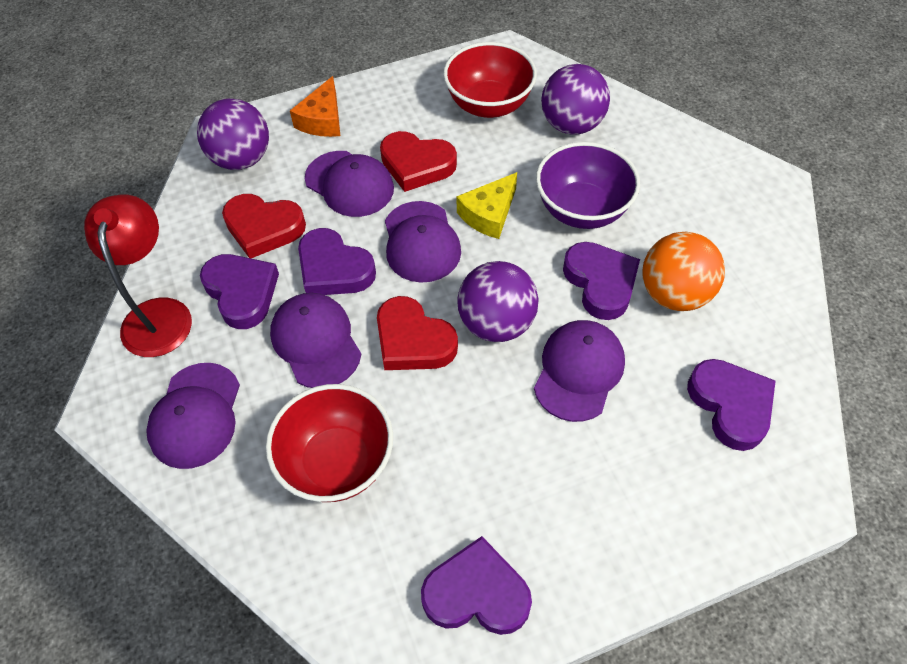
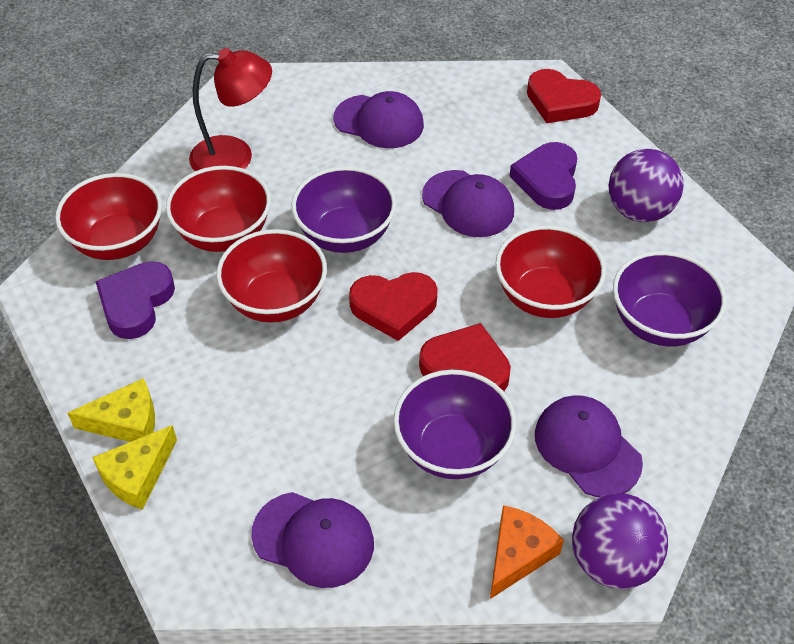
orange ball: 1 -> 0
purple ball: 3 -> 2
purple bowl: 1 -> 3
purple cap: 5 -> 4
purple heart: 5 -> 2
red bowl: 2 -> 4
yellow cheese: 1 -> 2

